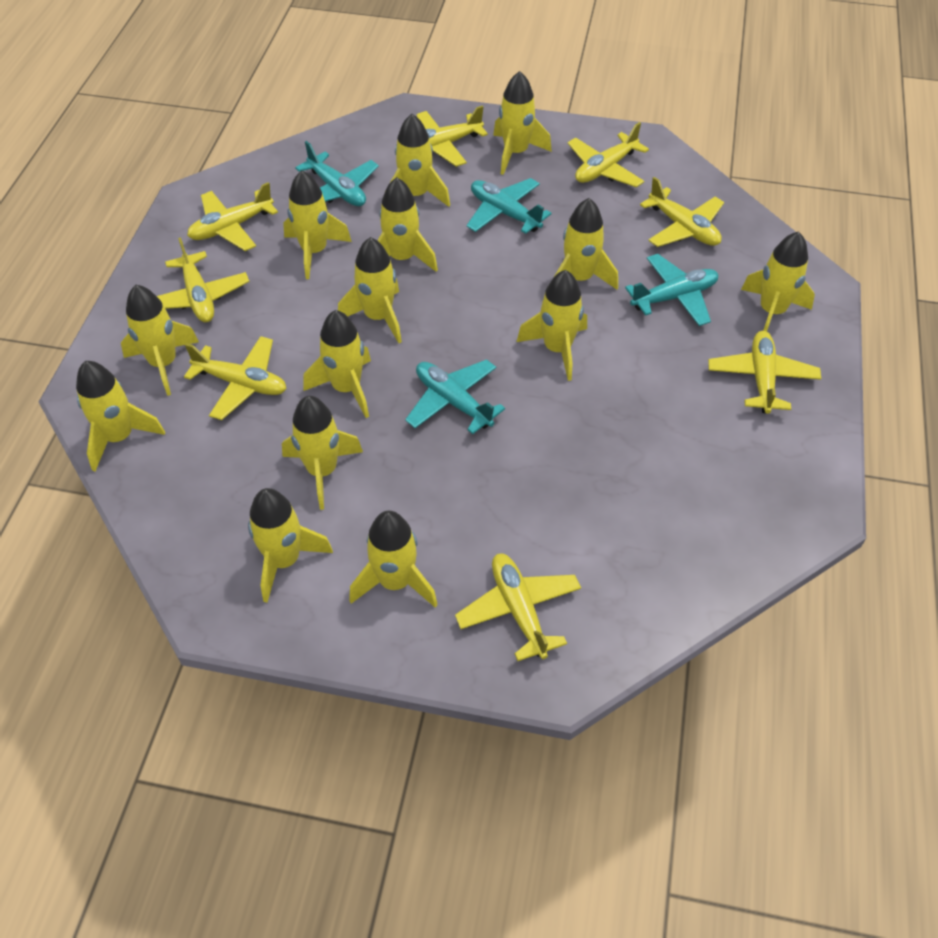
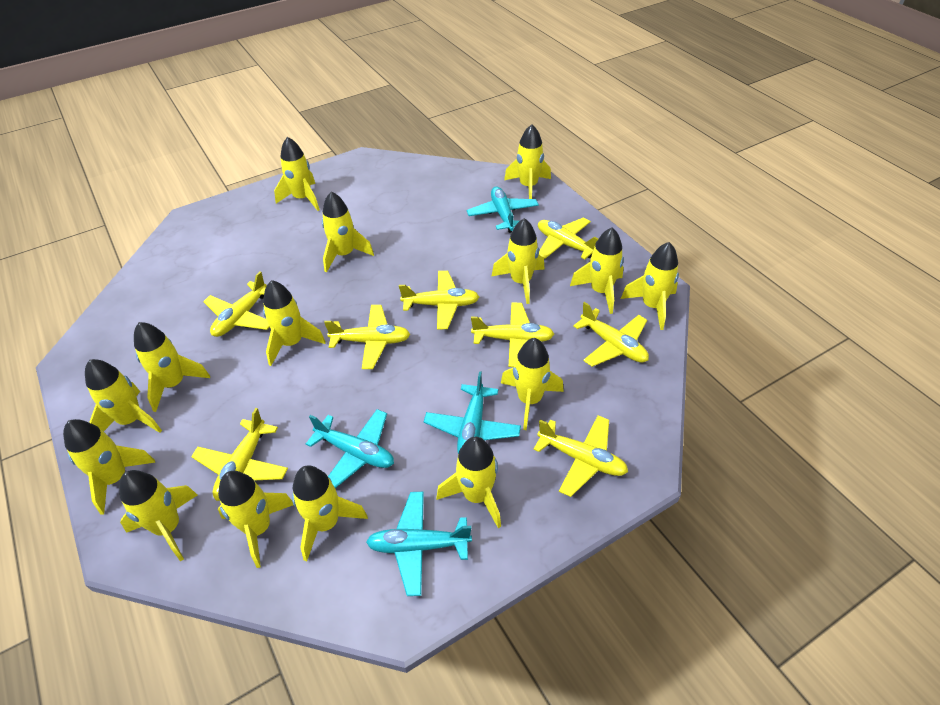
yellow rocket: 14 -> 15

